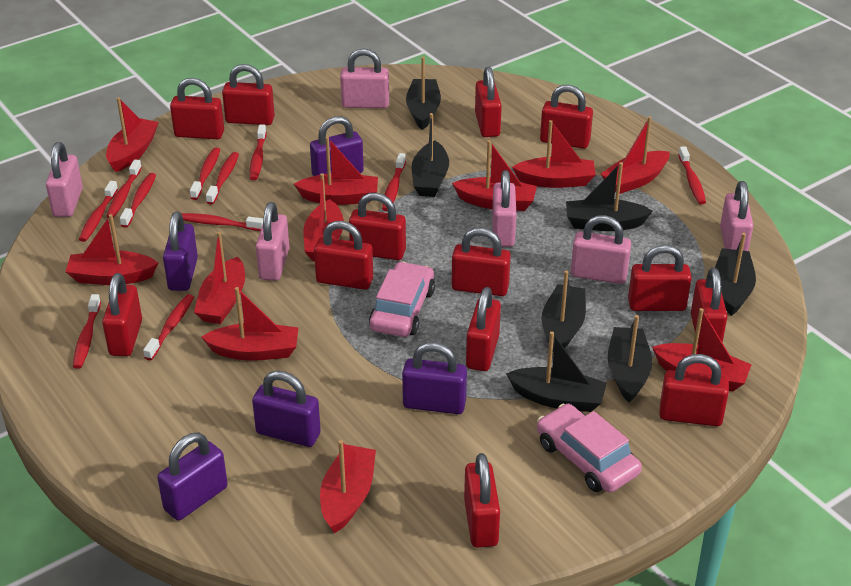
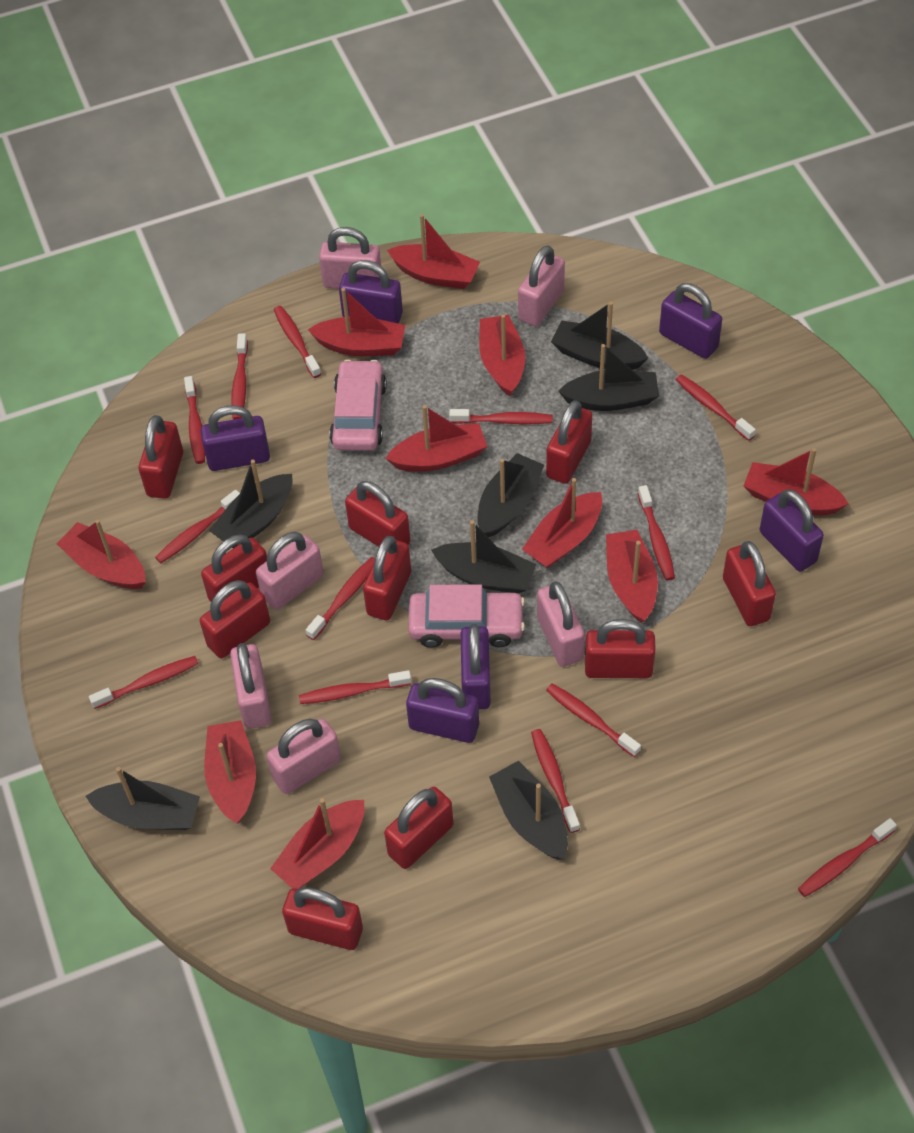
purple padlock: 5 -> 6
red boat: 11 -> 10
red padlock: 13 -> 10
red toothbrush: 11 -> 13

